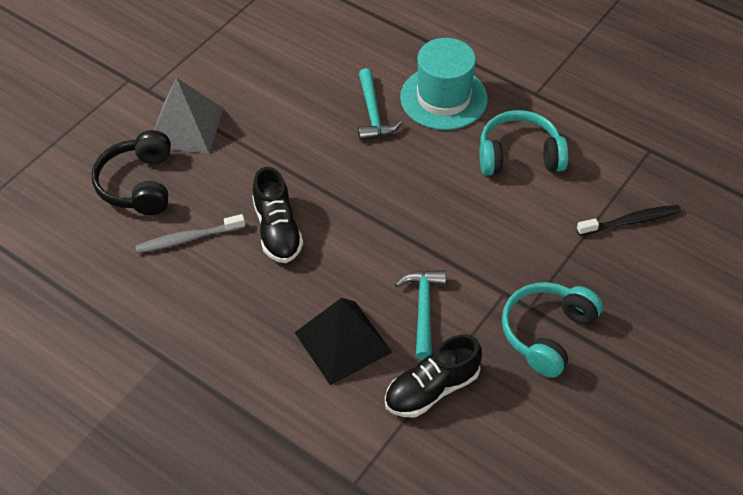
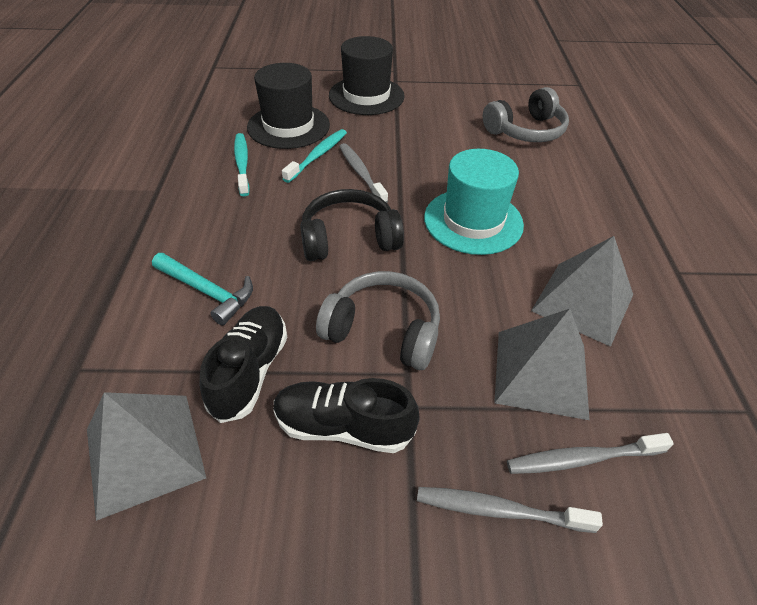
black hat: 0 -> 2
black pyramid: 1 -> 0
black toothbrush: 1 -> 0
grey headphones: 0 -> 2
grey pyramid: 1 -> 3
grey toothbrush: 1 -> 3
turquoise hammer: 2 -> 1
turquoise headphones: 2 -> 0
turquoise toothbrush: 0 -> 2

